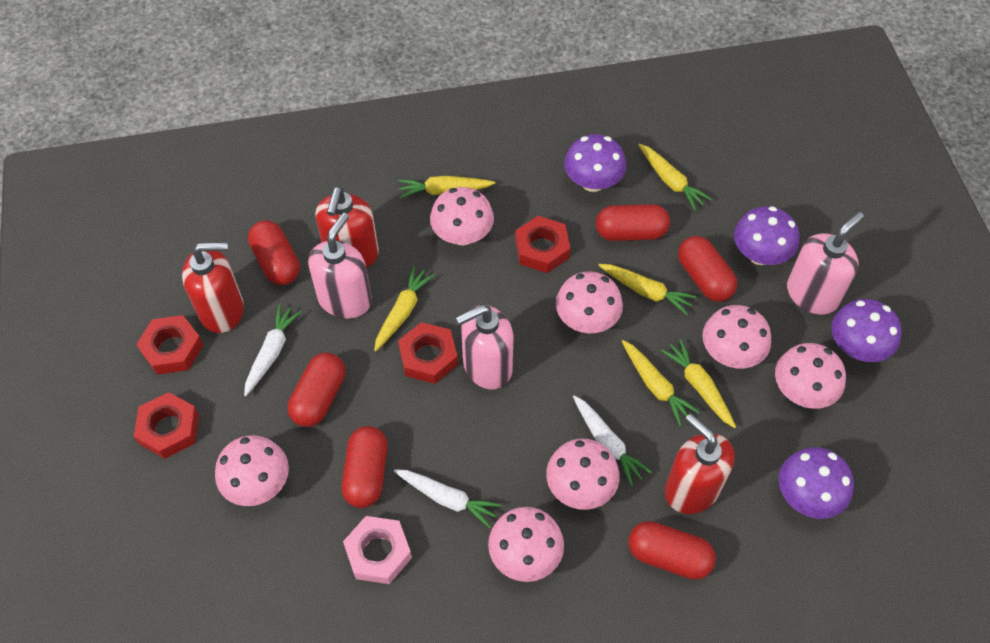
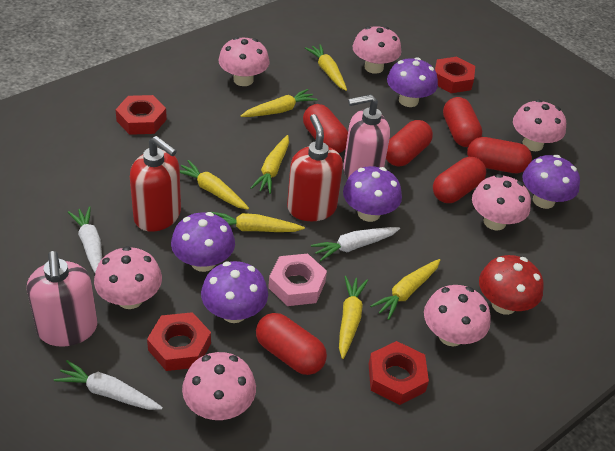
pink soap dispenser: 3 -> 2
purple mushroom: 4 -> 5
red mushroom: 0 -> 1
red soap dispenser: 3 -> 2
yellow carrot: 6 -> 7

